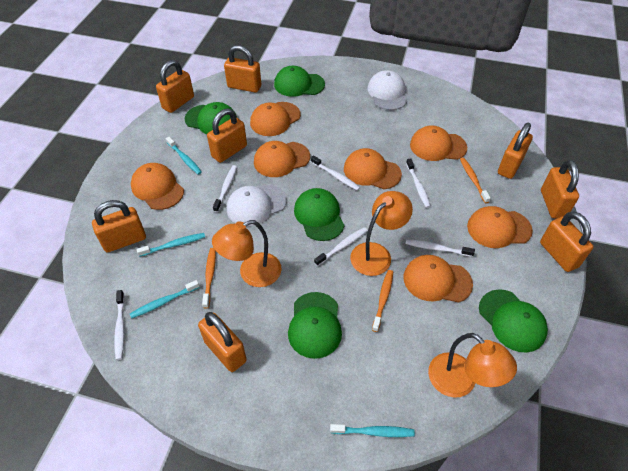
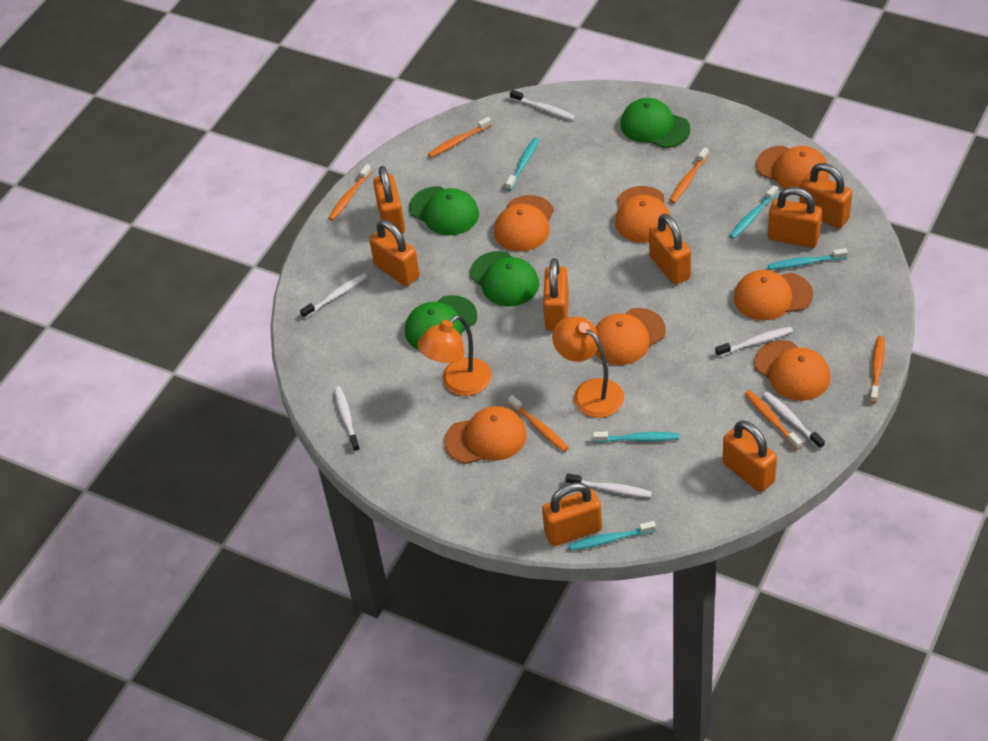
green cap: 5 -> 4
orange lamp: 3 -> 2
orange toothbrush: 3 -> 6
turquoise toothbrush: 4 -> 5
white cap: 2 -> 0

